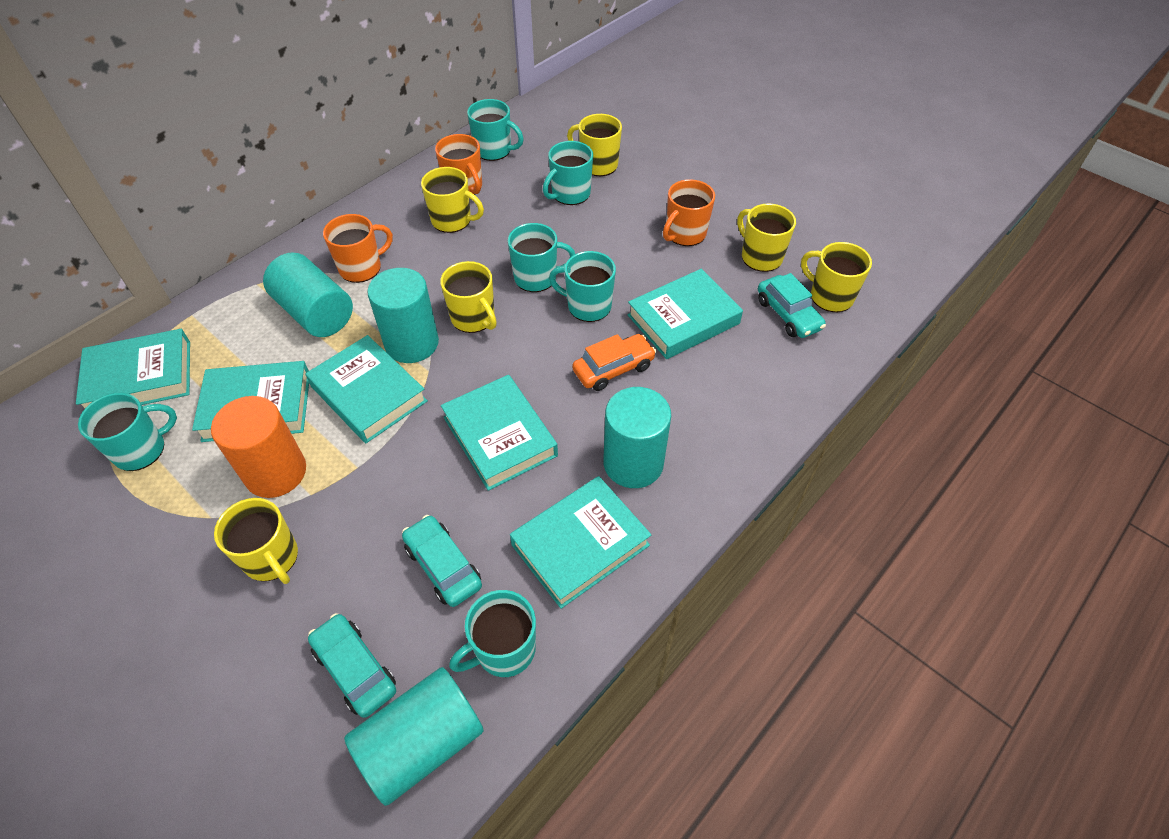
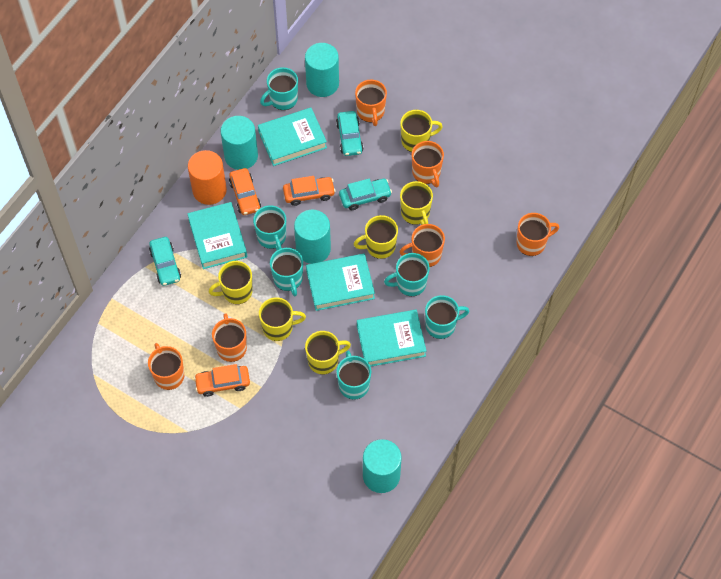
orange car: 1 -> 3
orange mug: 3 -> 6
turquoise book: 6 -> 4

